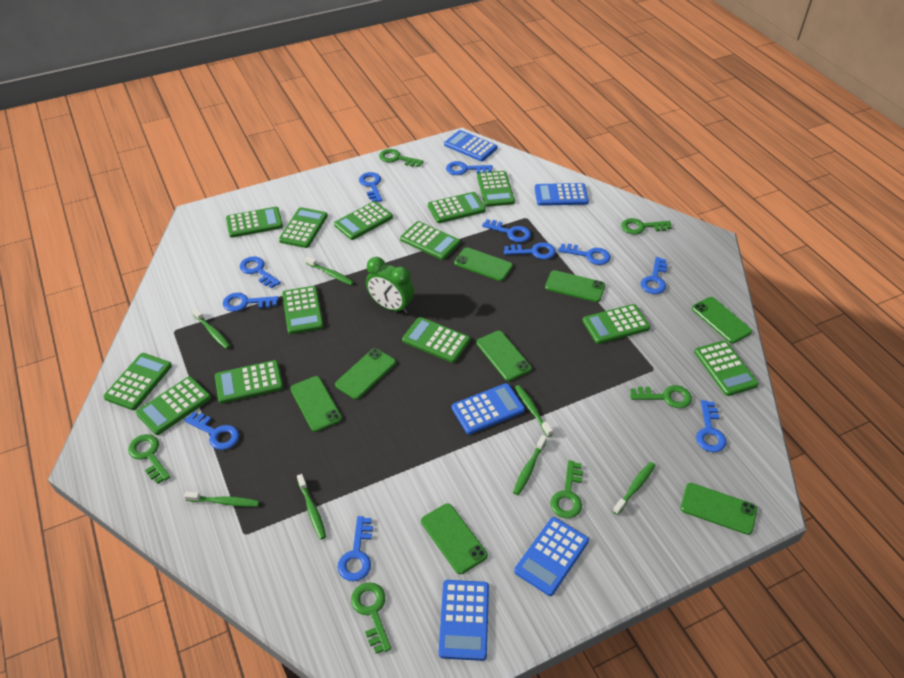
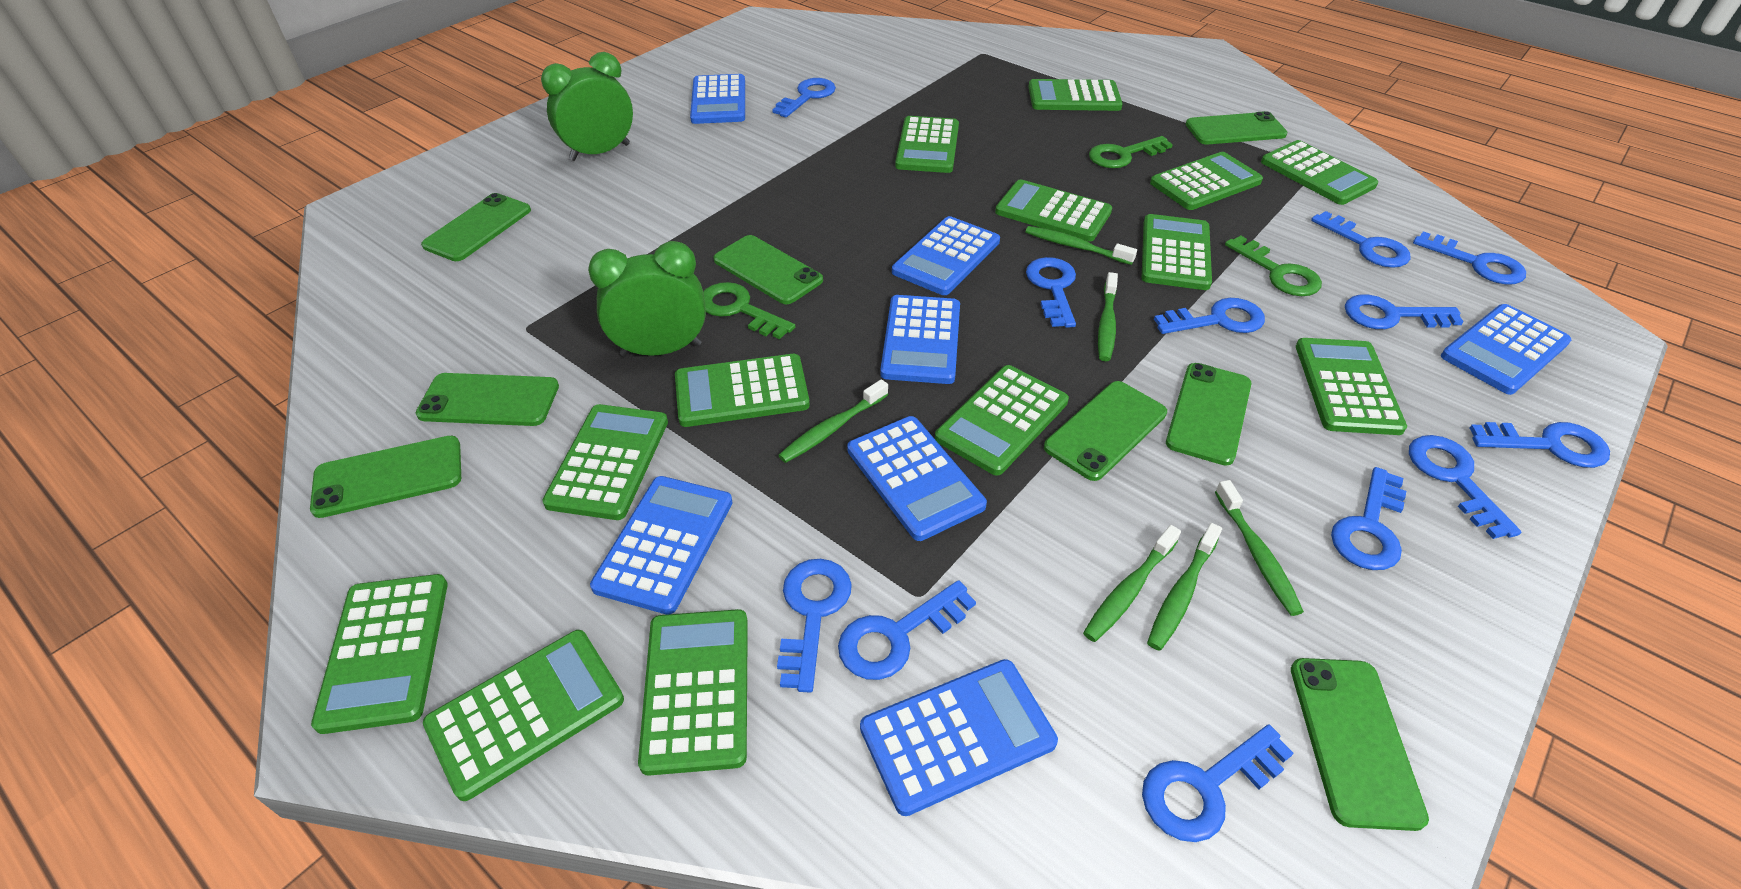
blue calculator: 5 -> 7
blue key: 11 -> 12
green clock: 1 -> 2
green key: 6 -> 3
green toothbrush: 7 -> 6

